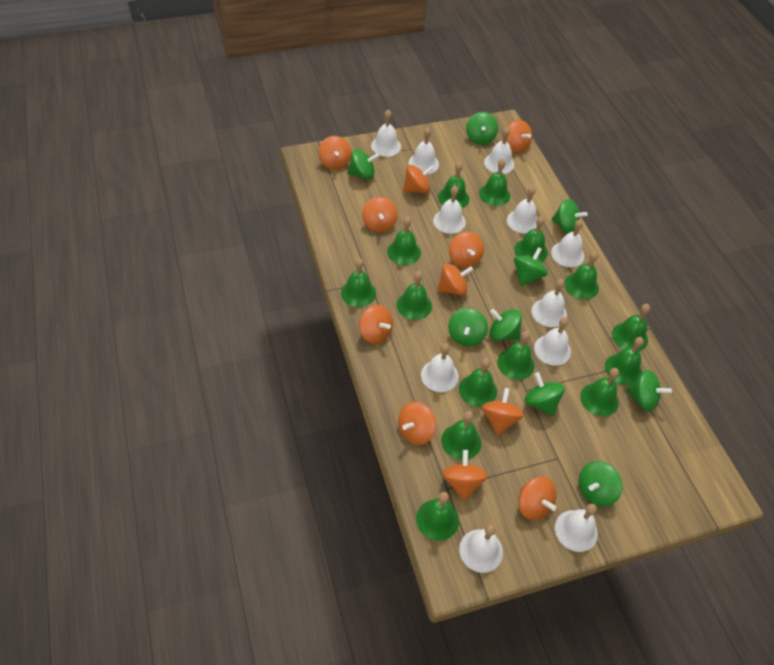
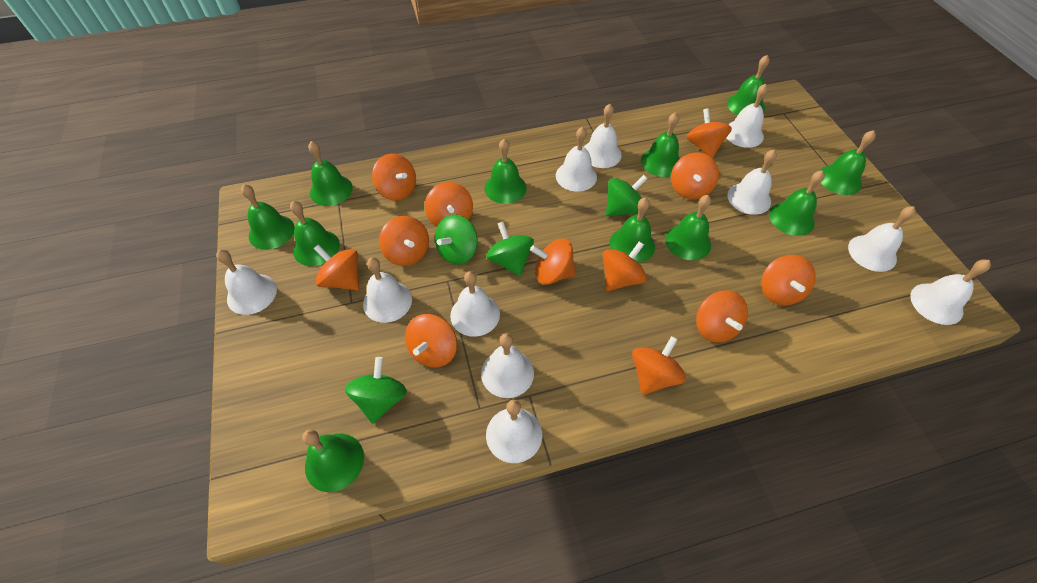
green bell: 14 -> 11
green spinning top: 9 -> 4
orange spinning top: 11 -> 12

